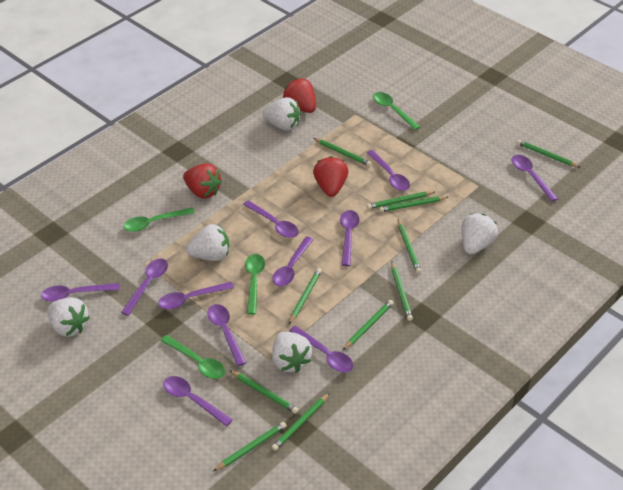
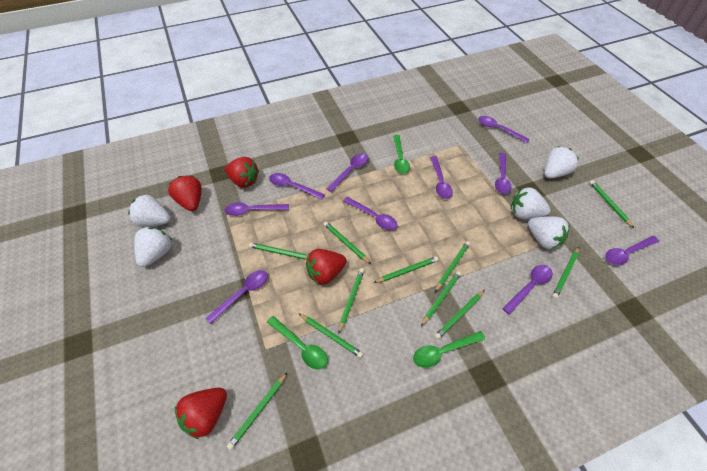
green spoon: 4 -> 3
purple spoon: 11 -> 10
red strawberry: 3 -> 4

